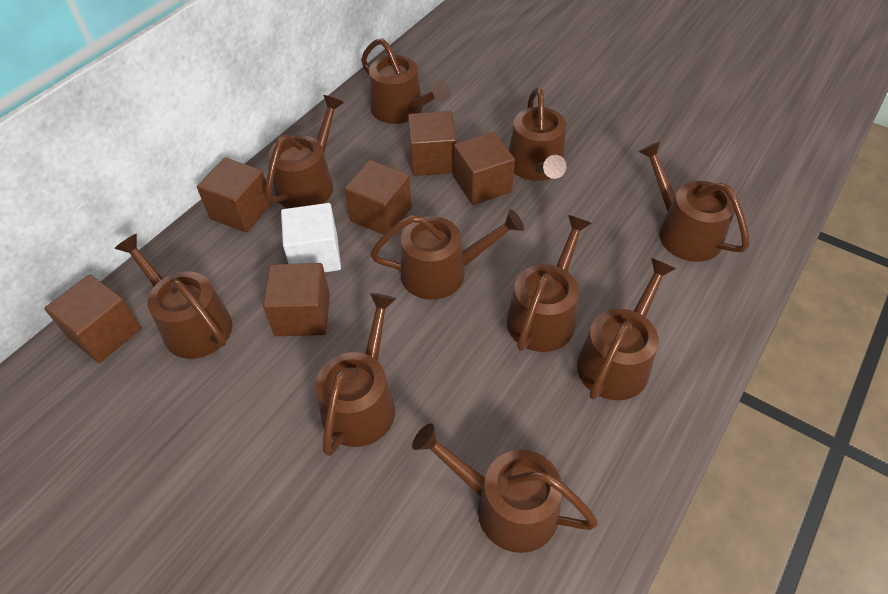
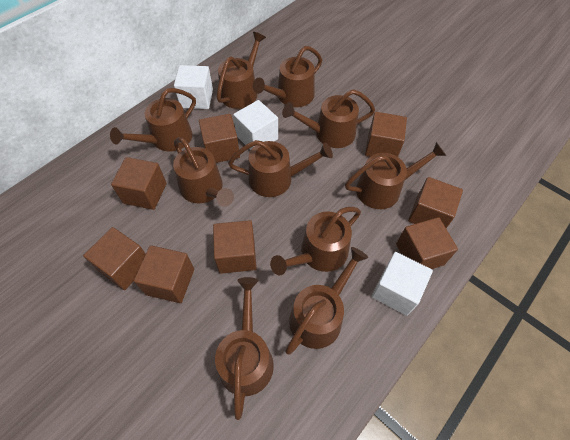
brown cube: 6 -> 8
white cube: 1 -> 3

